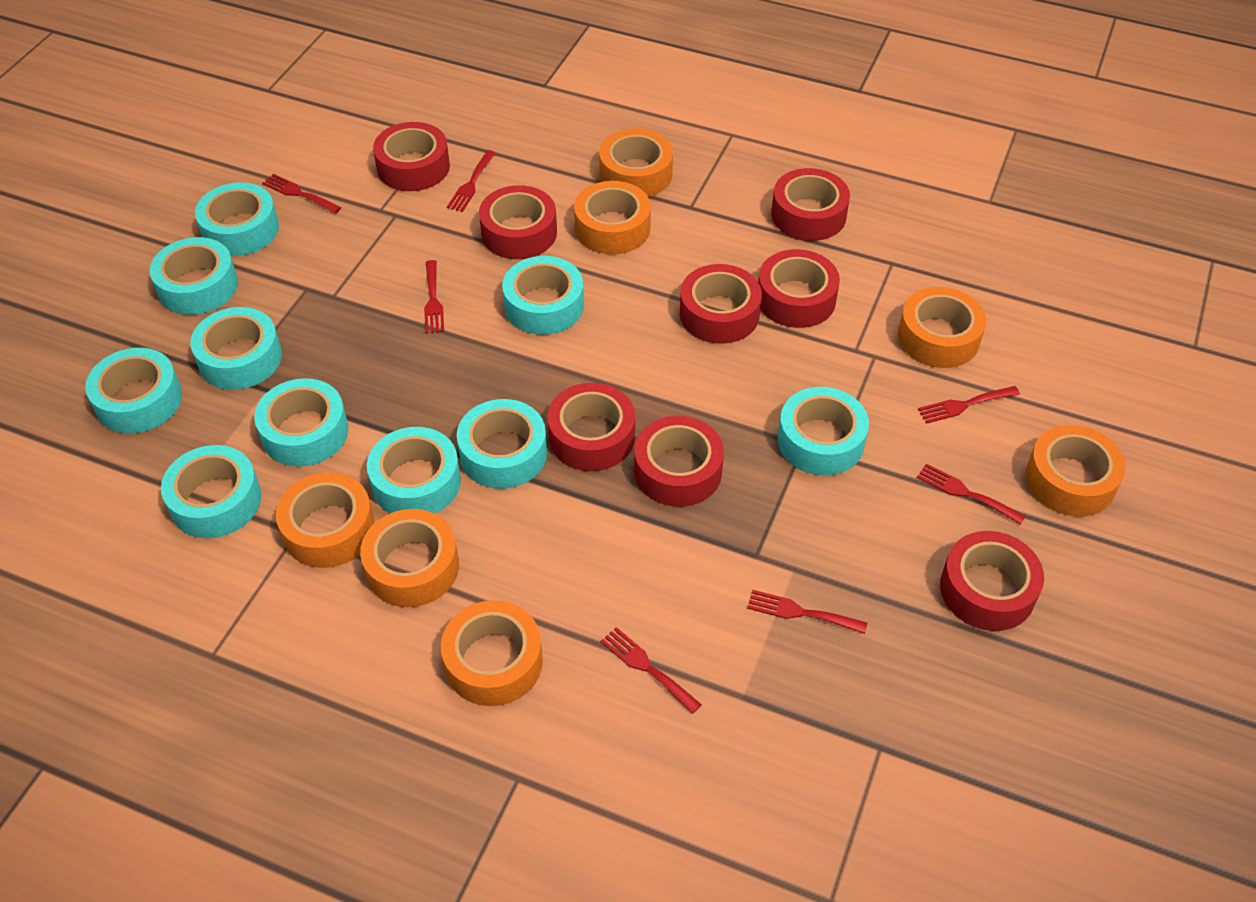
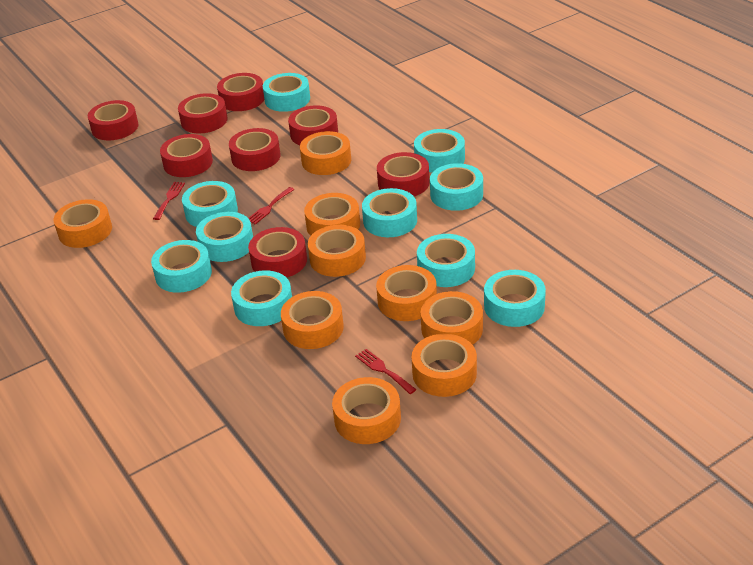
orange tape: 7 -> 9
red fork: 7 -> 3

